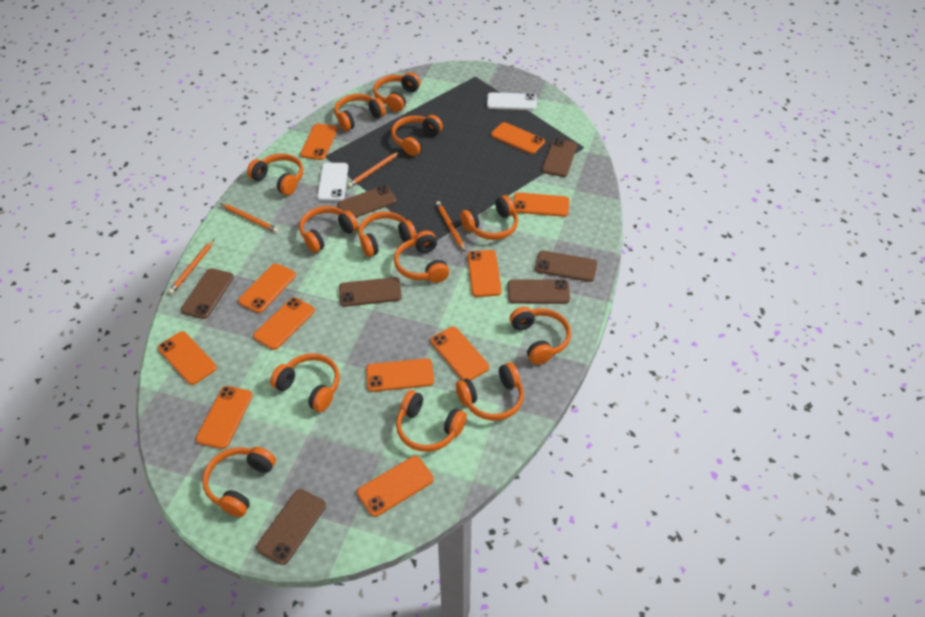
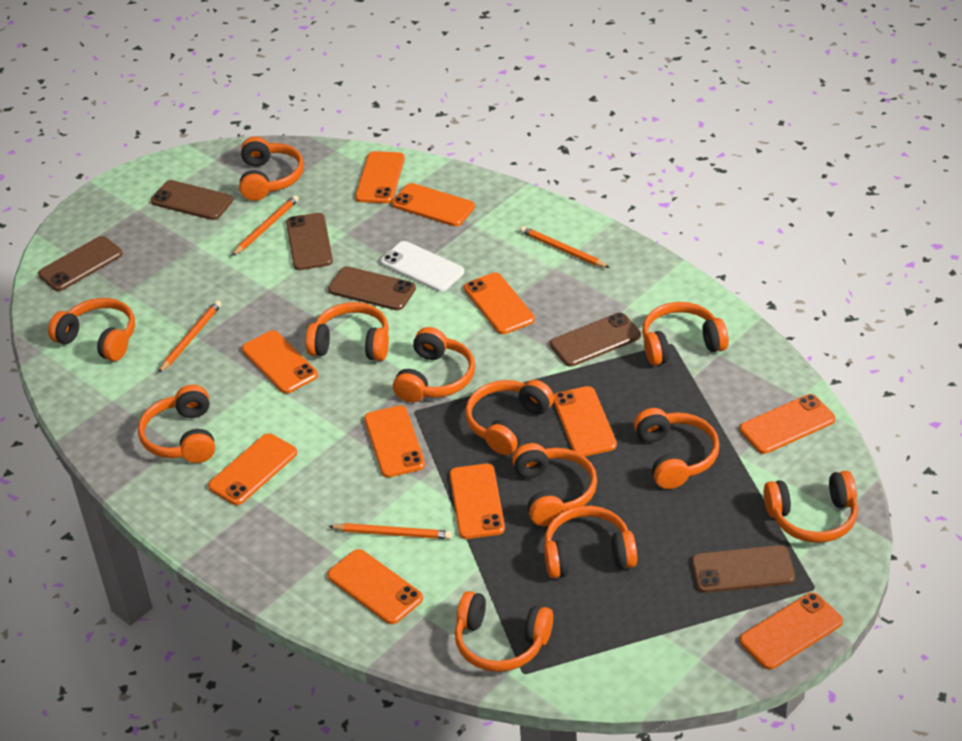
brown phone: 7 -> 6
orange headphones: 13 -> 12
white phone: 2 -> 1

